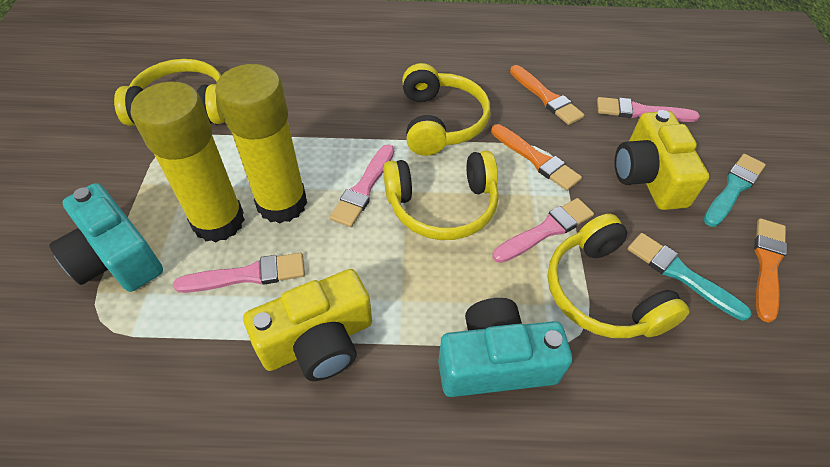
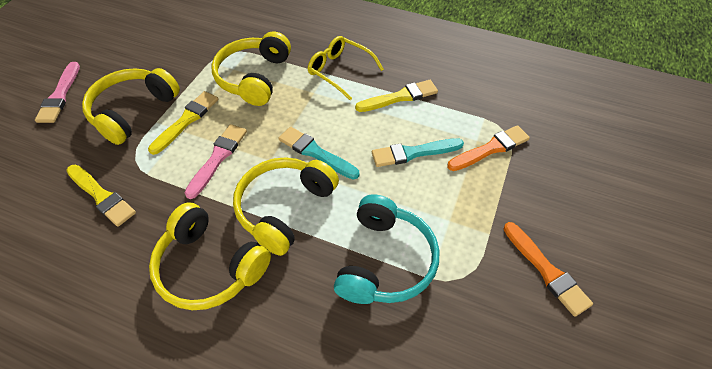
orange brush: 3 -> 2
pink brush: 4 -> 2
turquoise camera: 2 -> 0
turquoise headphones: 0 -> 1
yellow brush: 0 -> 3
yellow camera: 2 -> 0
yellow glasses: 0 -> 1
yellow glue stick: 2 -> 0

